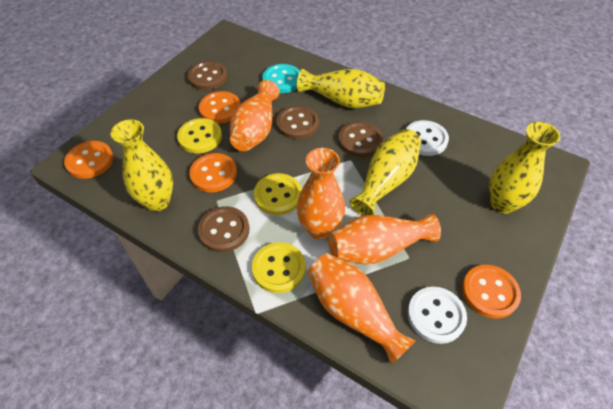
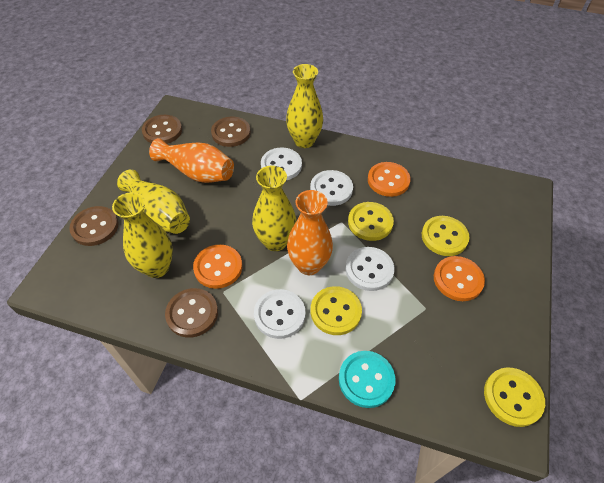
orange button: 4 -> 3
orange vase: 4 -> 2
white button: 2 -> 4
yellow button: 3 -> 4

